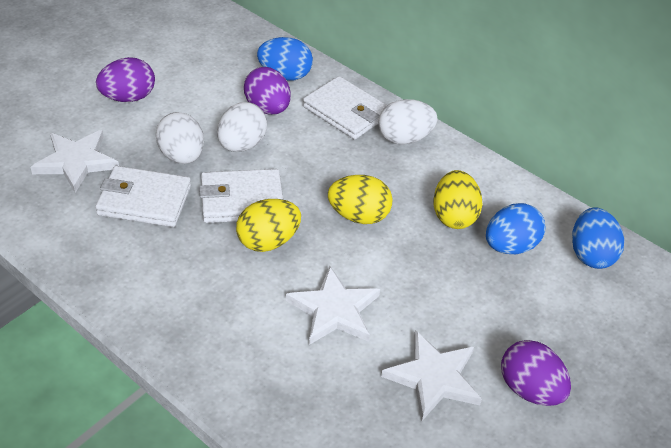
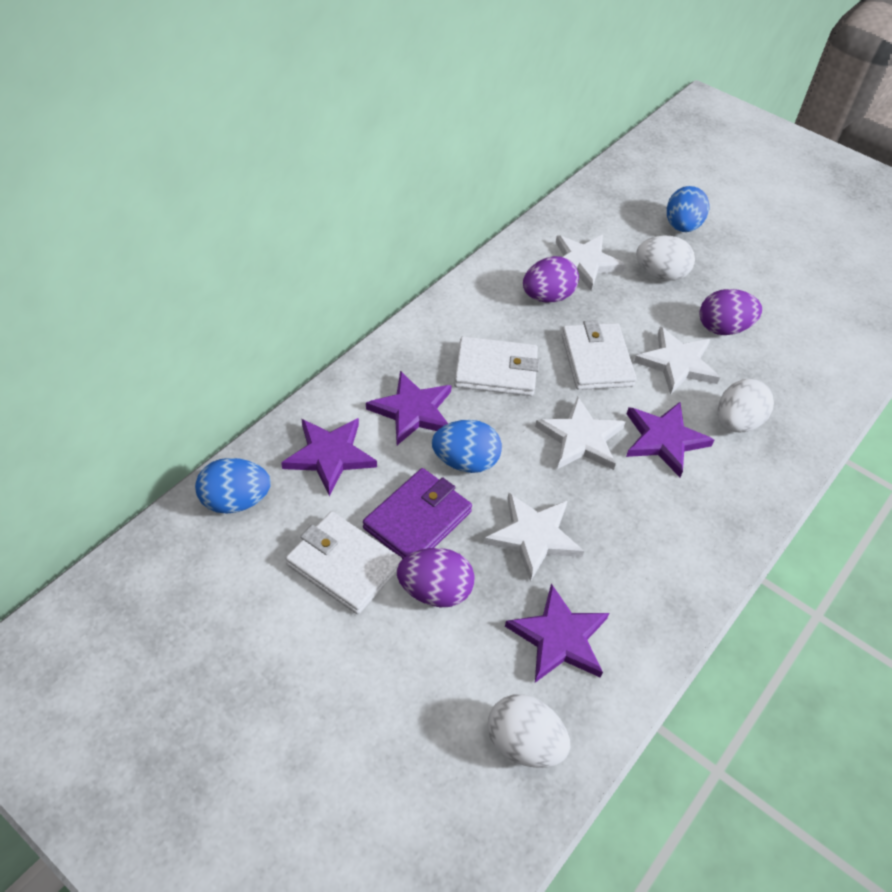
purple star: 0 -> 4
purple wallet: 0 -> 1
white star: 3 -> 4
yellow egg: 3 -> 0

